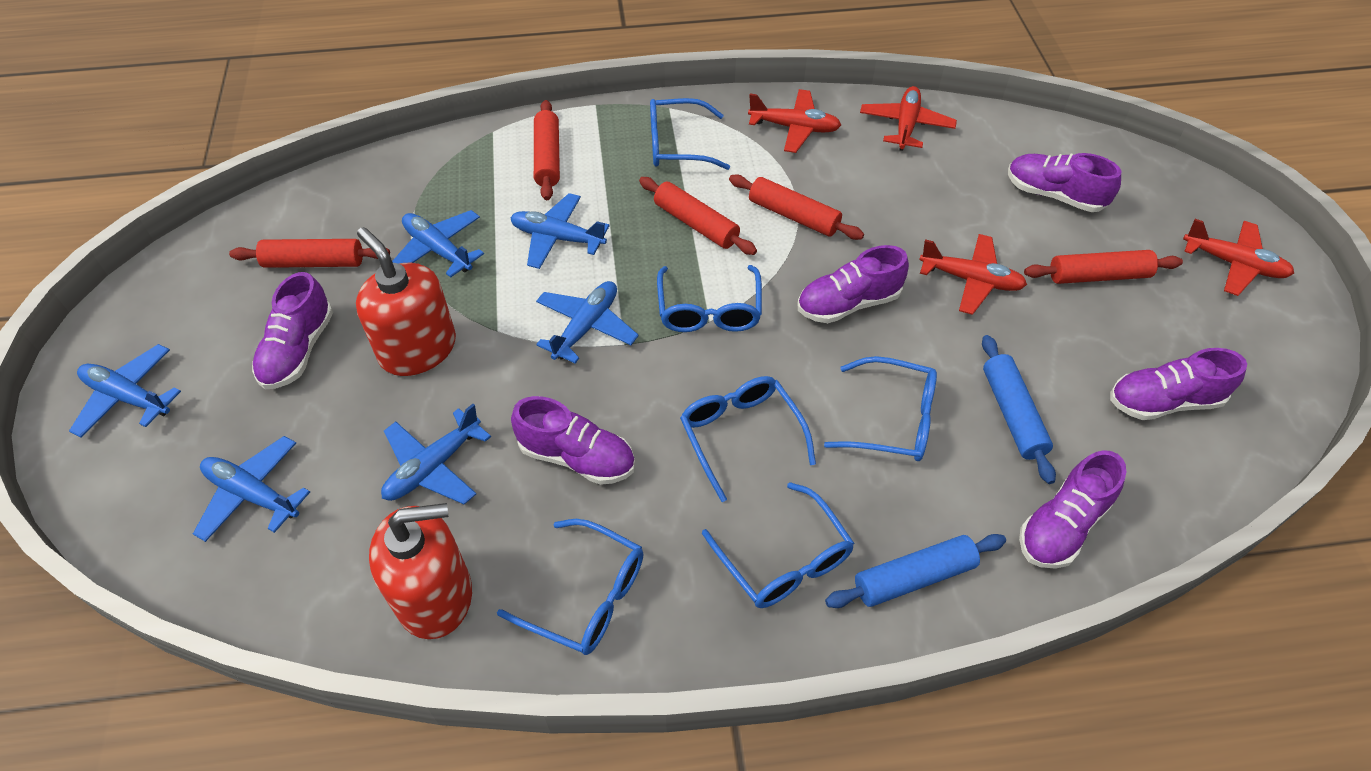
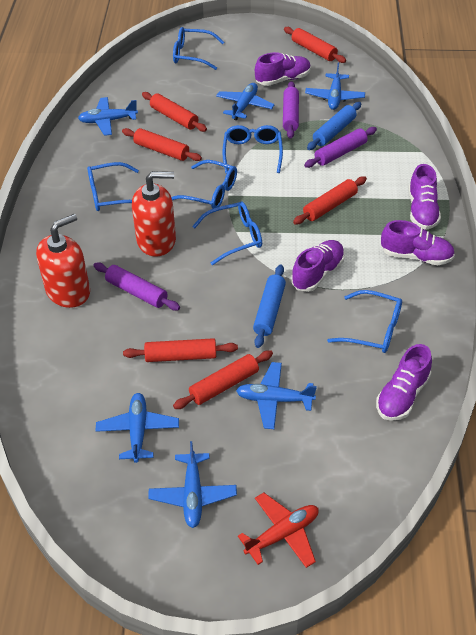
purple rolling pin: 0 -> 3
purple shoe: 6 -> 5
red plane: 4 -> 1
red rolling pin: 5 -> 6

